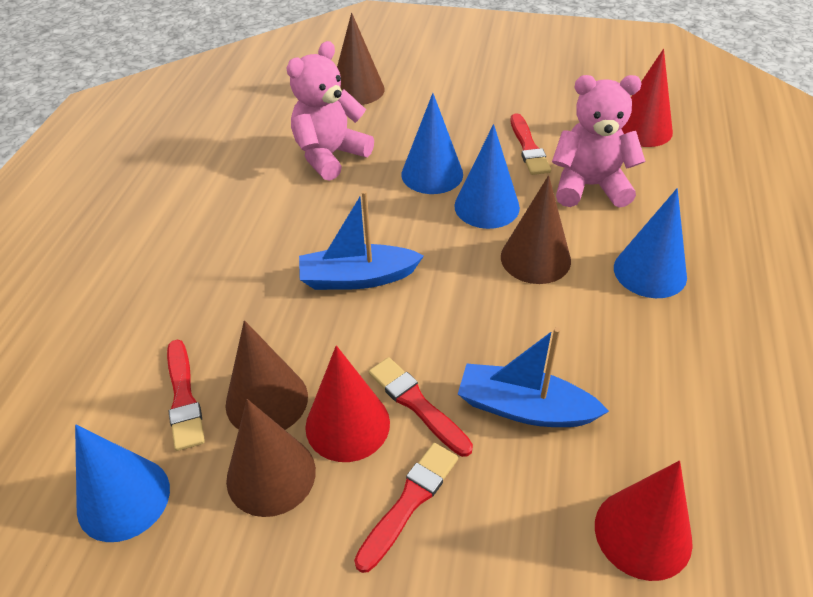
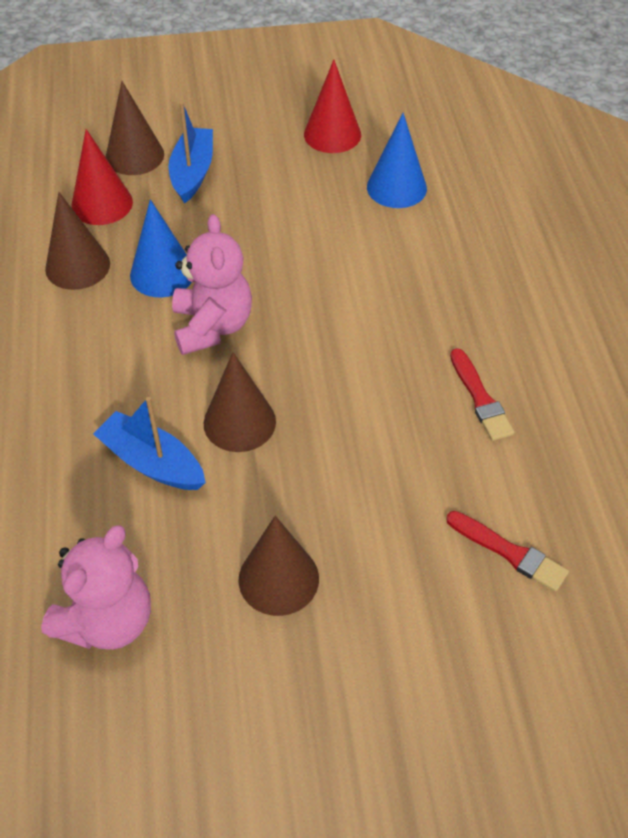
blue cone: 4 -> 2
red brush: 4 -> 2
red cone: 3 -> 2

